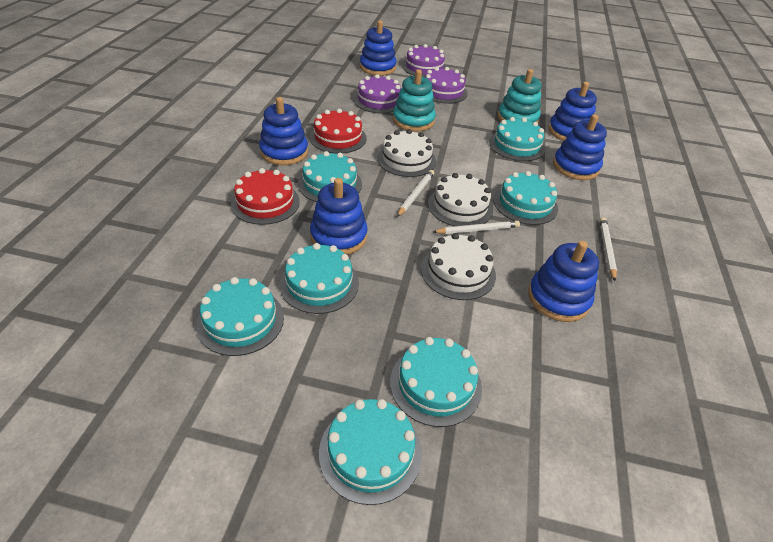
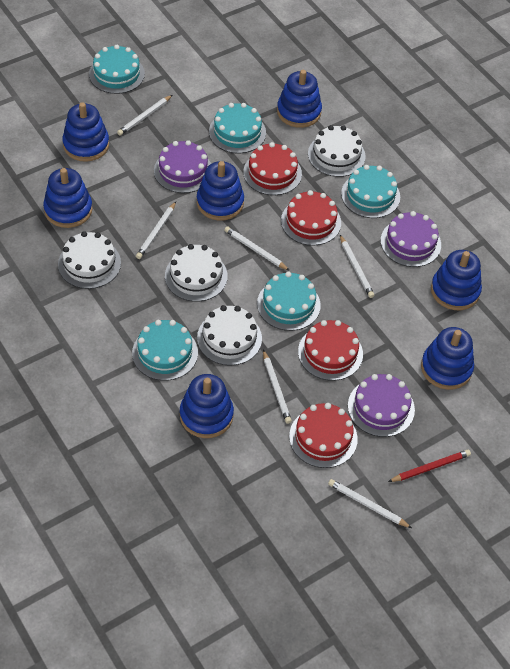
blue stacking toy: 6 -> 7
red cake: 2 -> 4
red pencil: 0 -> 1
turquoise cake: 7 -> 5
turquoise stacking toy: 2 -> 0
white cake: 3 -> 4
white pencil: 3 -> 6

